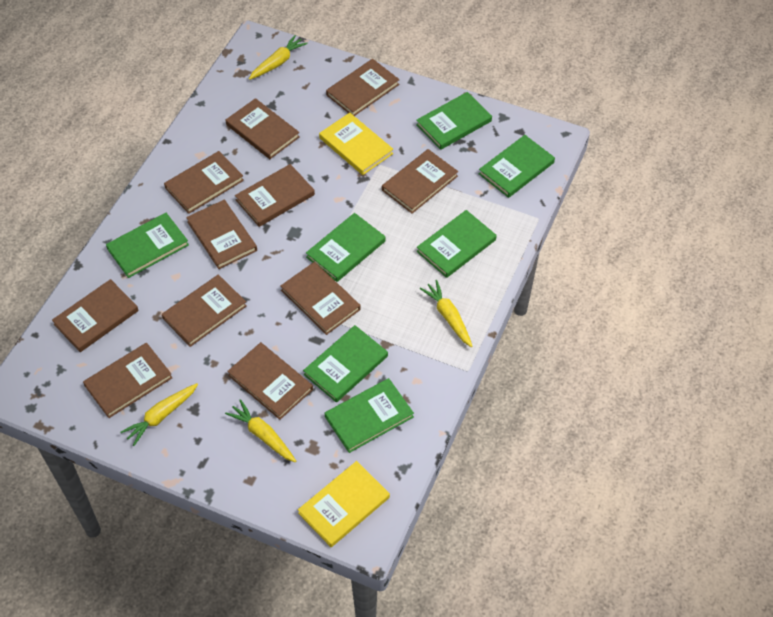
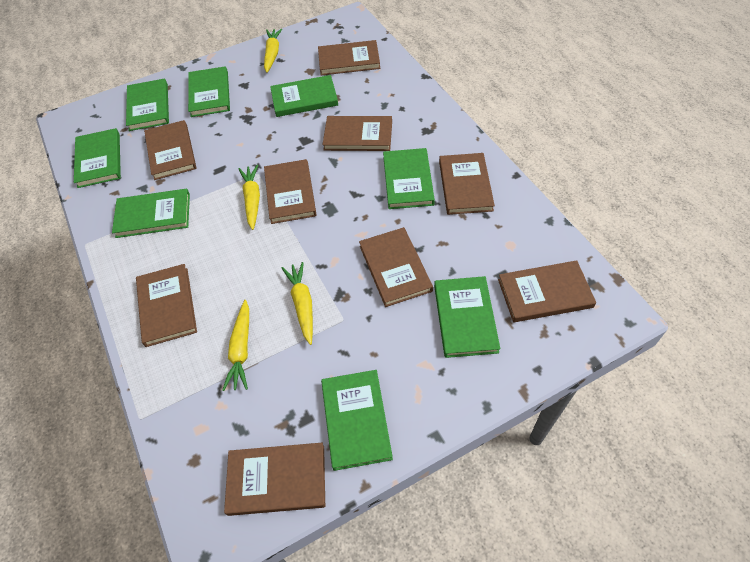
brown book: 11 -> 9
green book: 7 -> 8
yellow book: 2 -> 0

